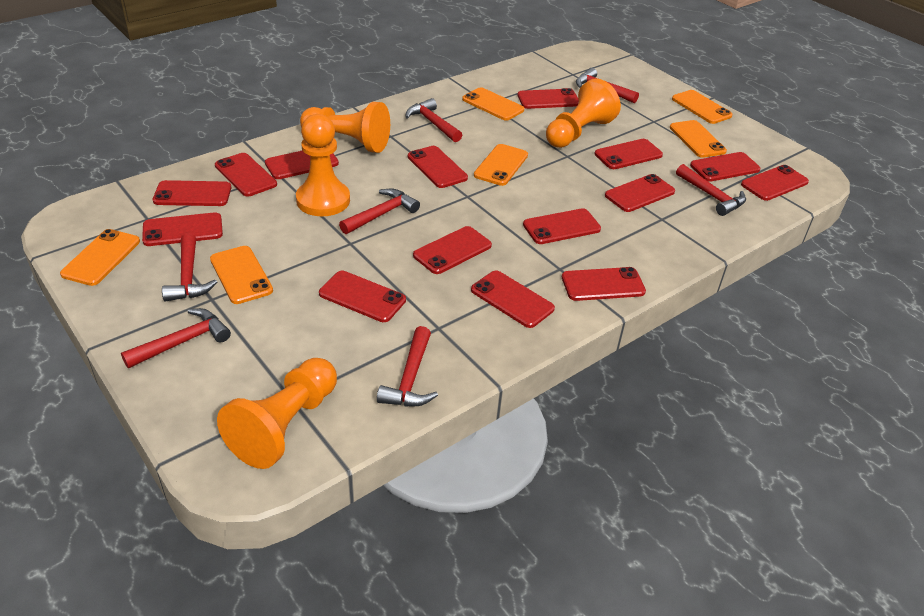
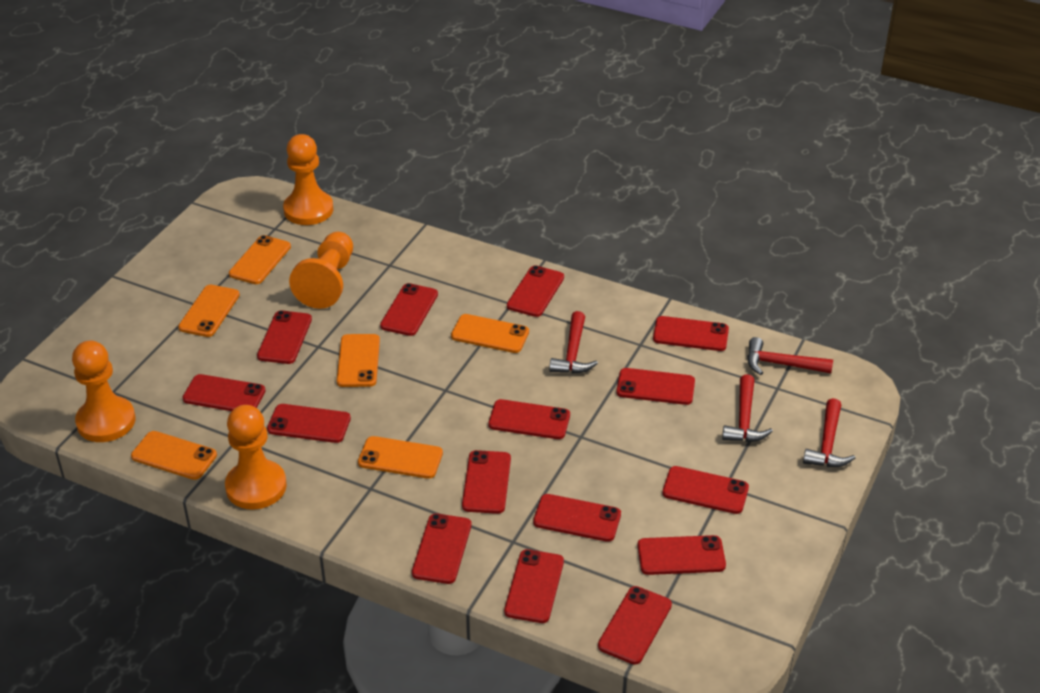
red hammer: 7 -> 4

